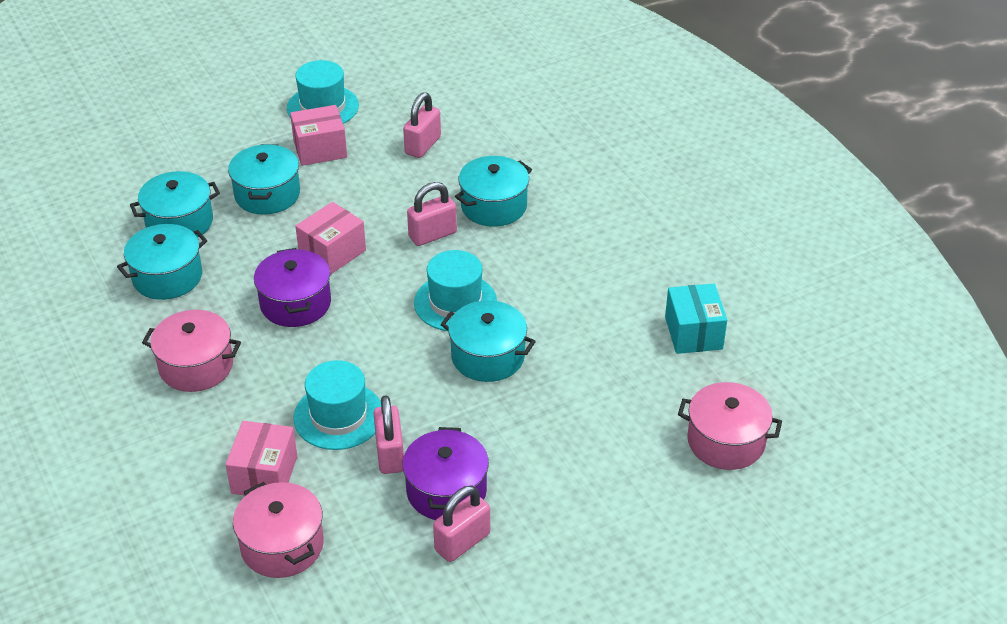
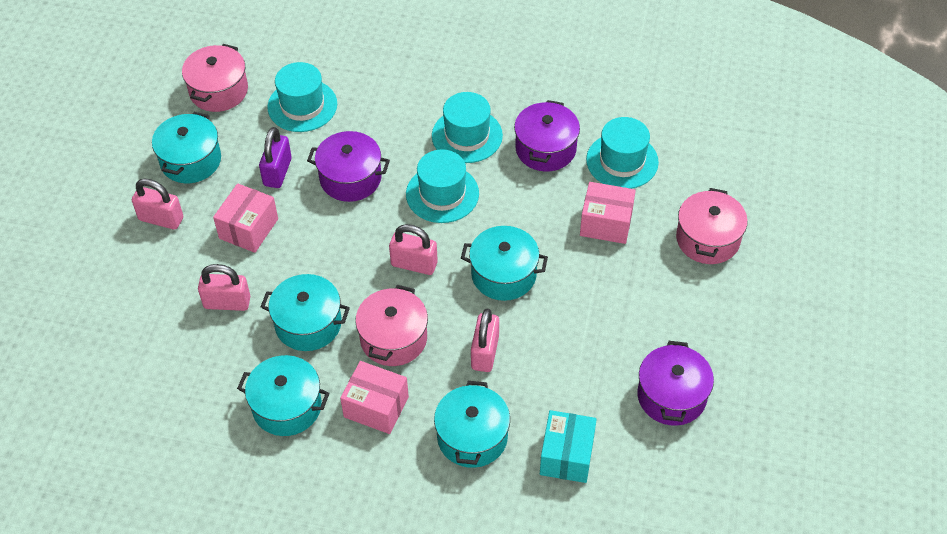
purple padlock: 0 -> 1
purple pot: 2 -> 3
turquoise hat: 3 -> 4

